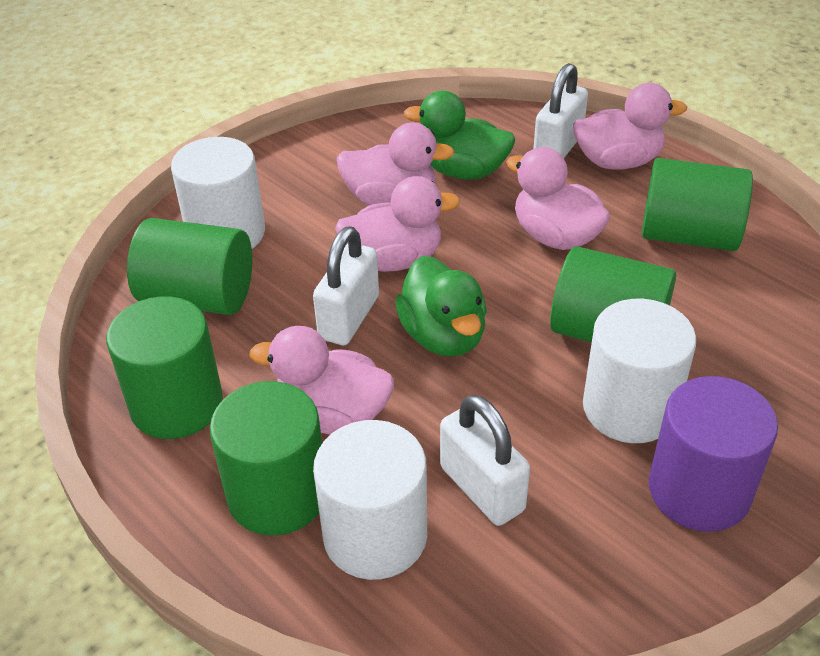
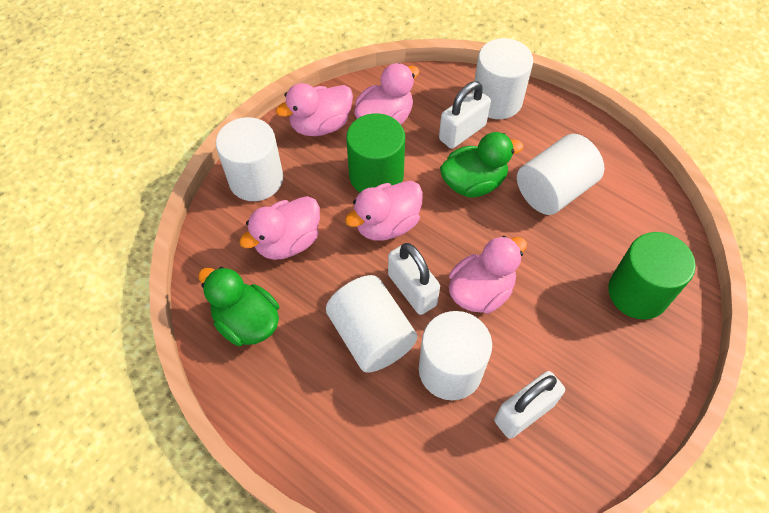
green cylinder: 5 -> 2
purple cylinder: 1 -> 0
white cylinder: 3 -> 5

